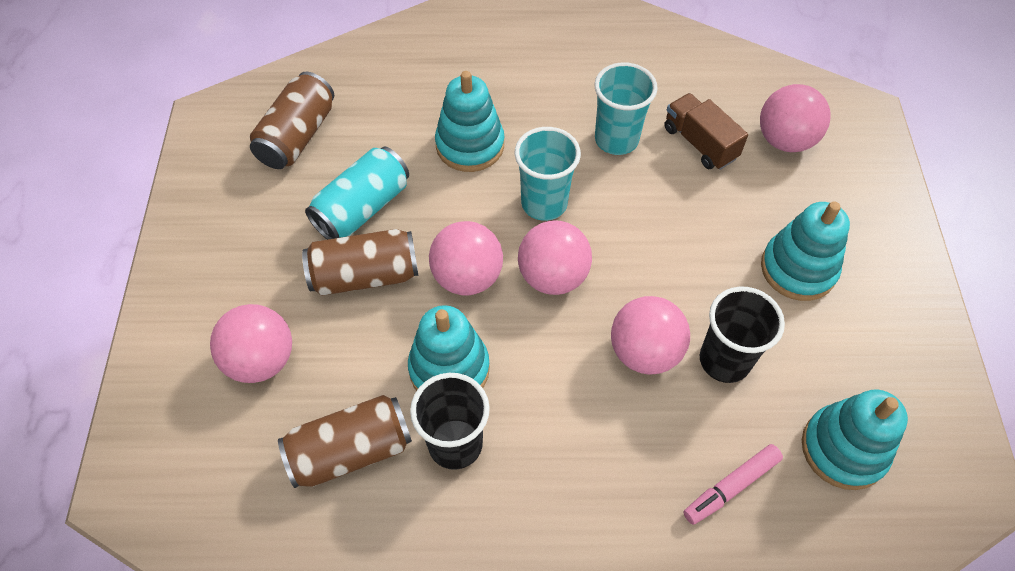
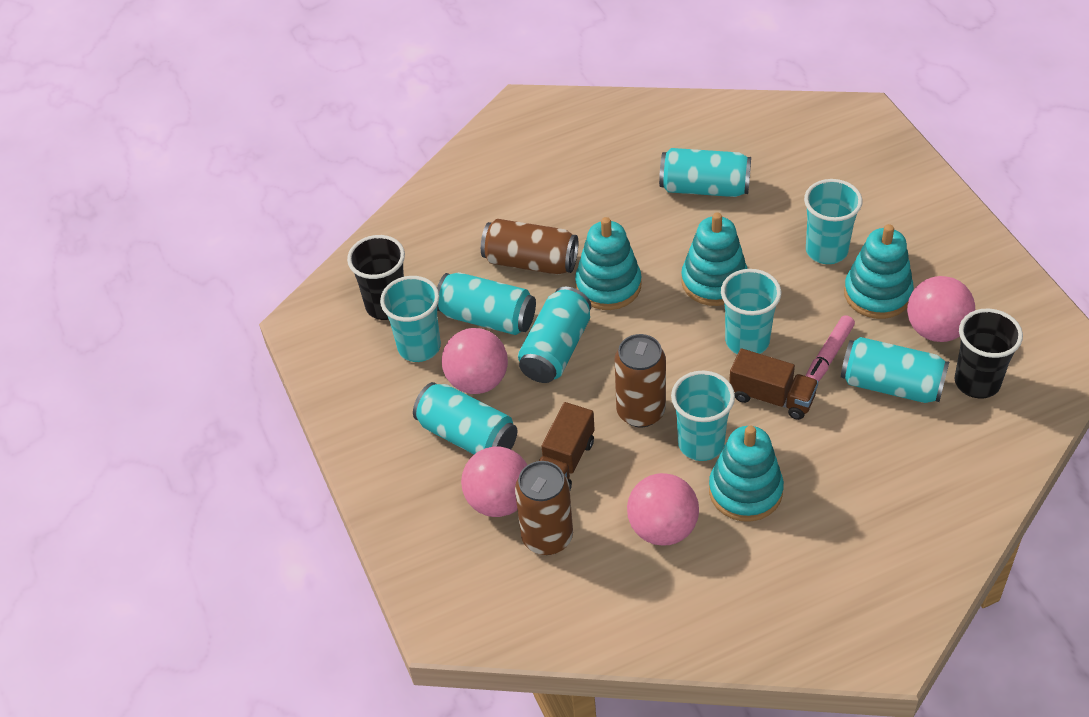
brown truck: 1 -> 2
pink ball: 5 -> 4
turquoise can: 1 -> 5
turquoise cup: 2 -> 4

